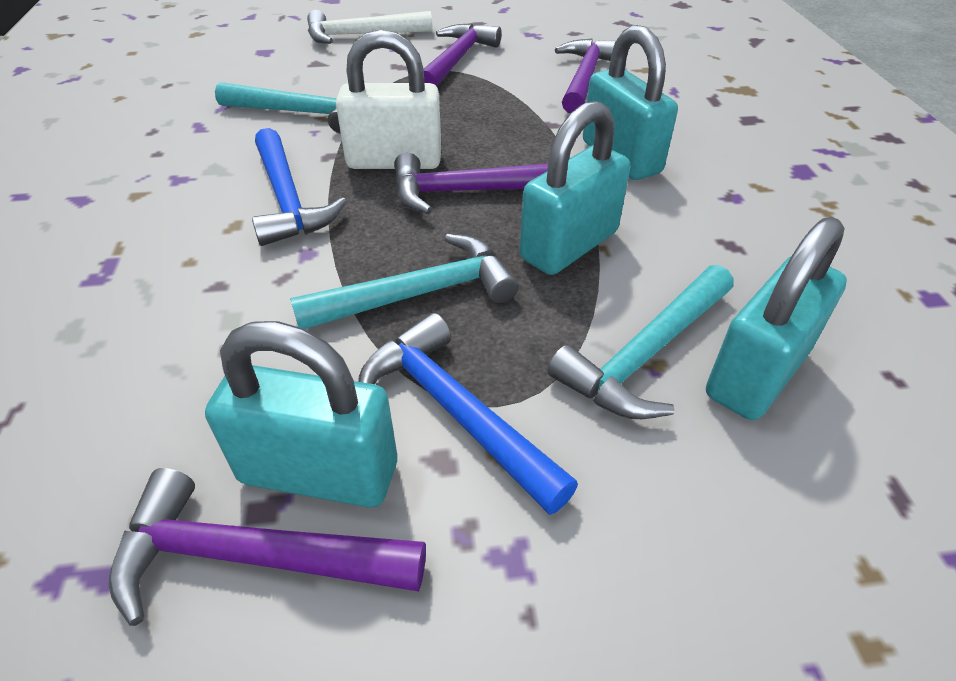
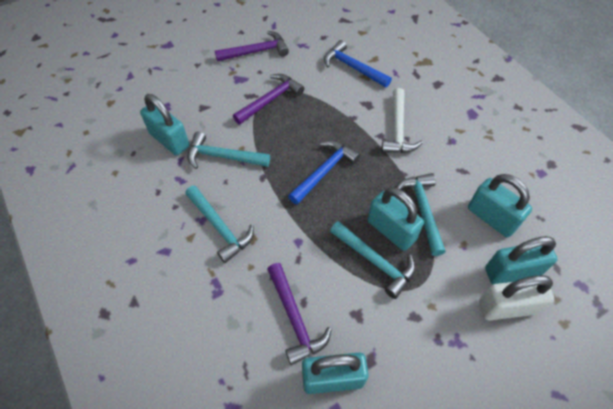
purple hammer: 4 -> 3
turquoise hammer: 3 -> 4
turquoise padlock: 4 -> 5

